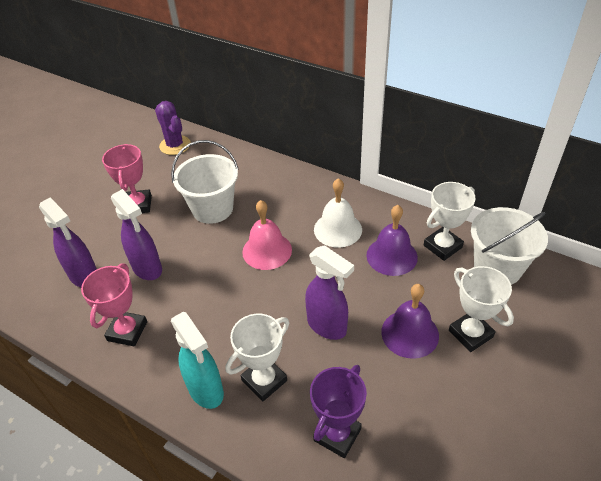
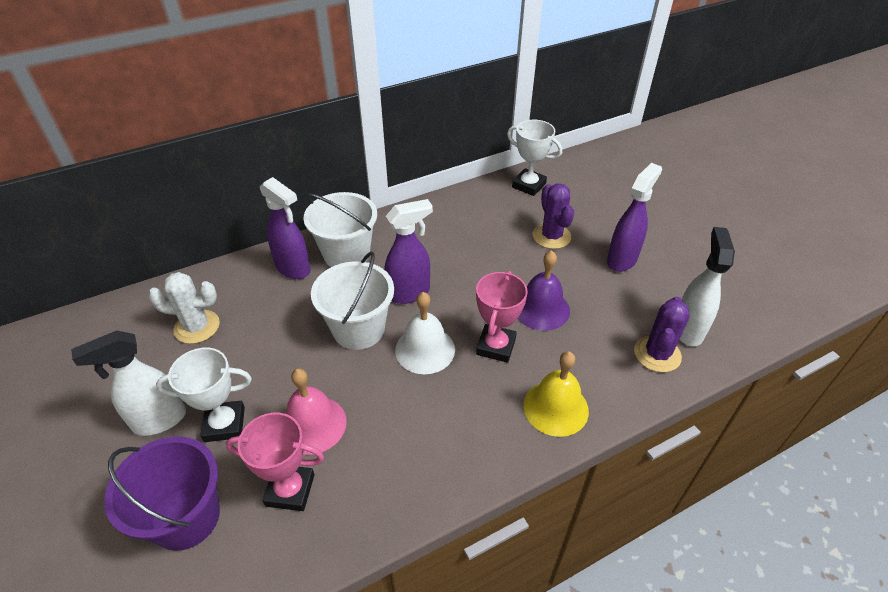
purple bell: 2 -> 1
purple bucket: 0 -> 1
purple cactus: 1 -> 2
purple trophy: 1 -> 0
turquoise spray bottle: 1 -> 0
white cactus: 0 -> 1
white spray bottle: 0 -> 2
white trophy: 3 -> 2
yellow bell: 0 -> 1

